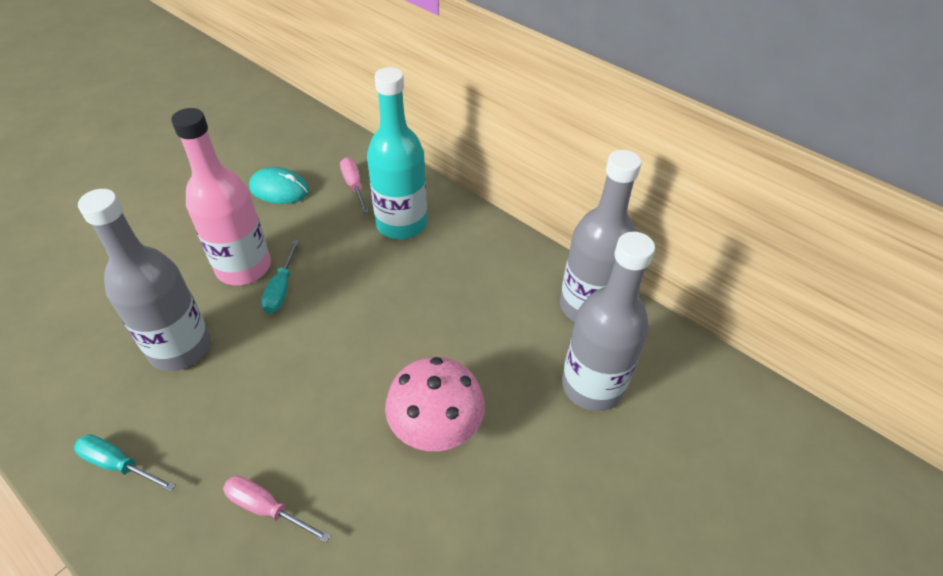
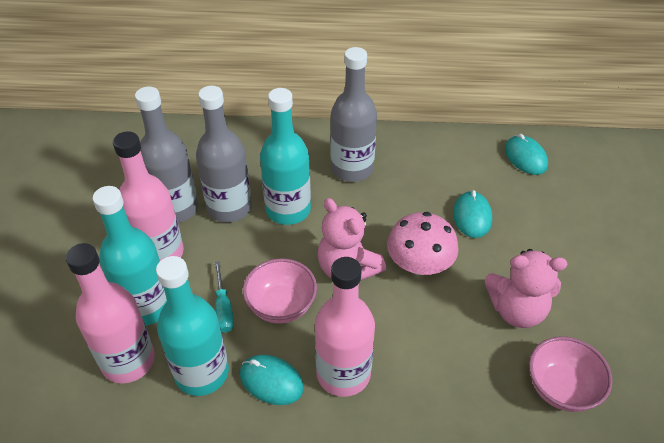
pink bottle: 1 -> 3
pink bowl: 0 -> 2
pink screwdriver: 2 -> 0
pink teddy bear: 0 -> 2
turquoise bottle: 1 -> 3
turquoise mouse: 1 -> 3
turquoise screwdriver: 2 -> 1

